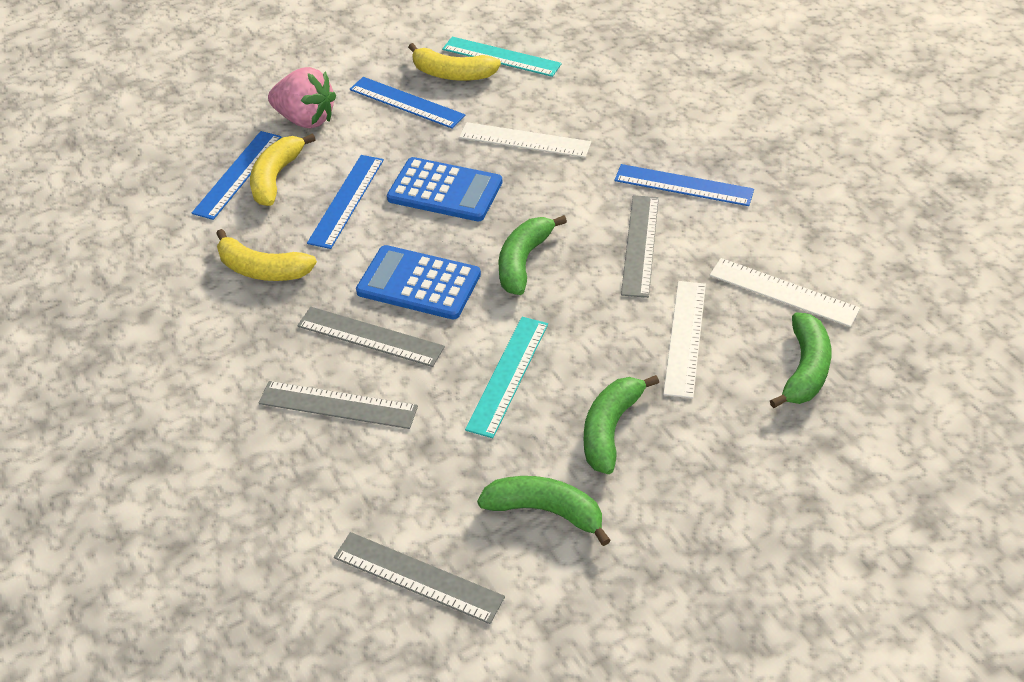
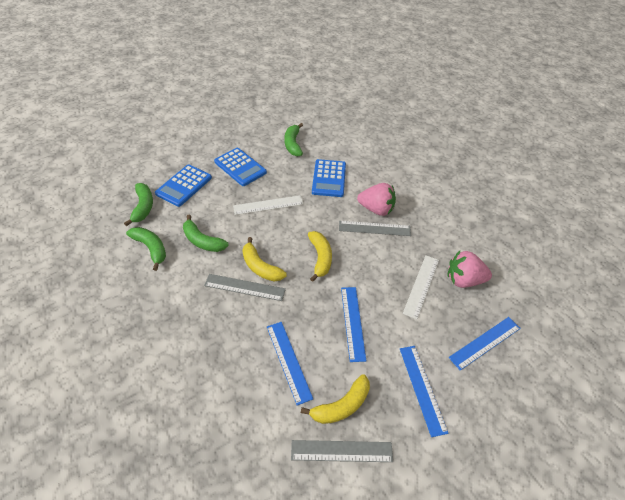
blue calculator: 2 -> 3
grey ruler: 4 -> 3
pink strawberry: 1 -> 2
turquoise ruler: 2 -> 0
white ruler: 3 -> 2

